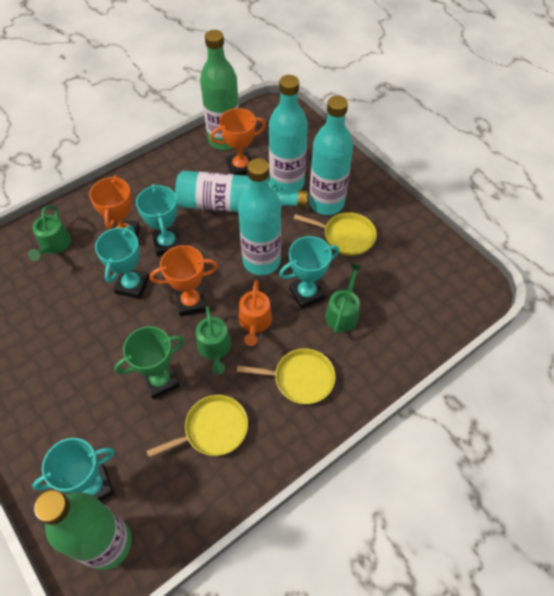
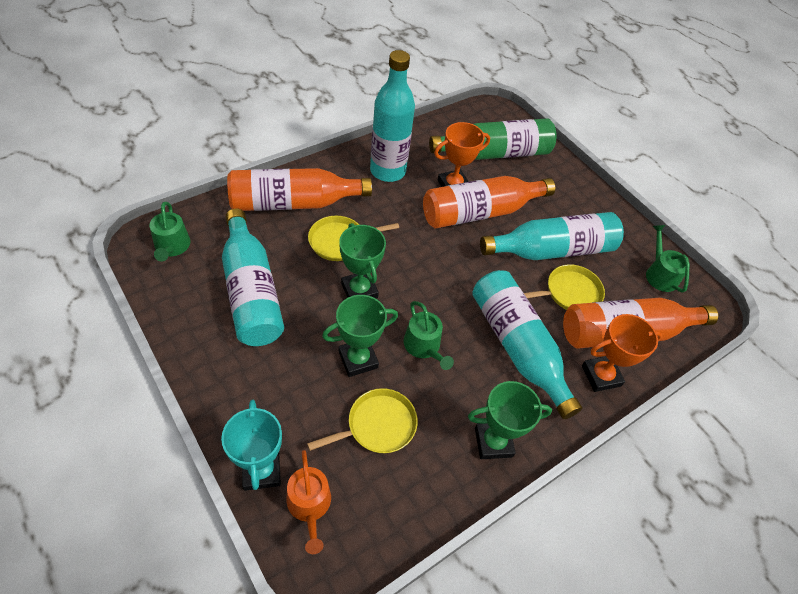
green bottle: 2 -> 1
green trophy: 1 -> 3
orange bottle: 0 -> 3
orange trophy: 3 -> 2
turquoise trophy: 4 -> 1

